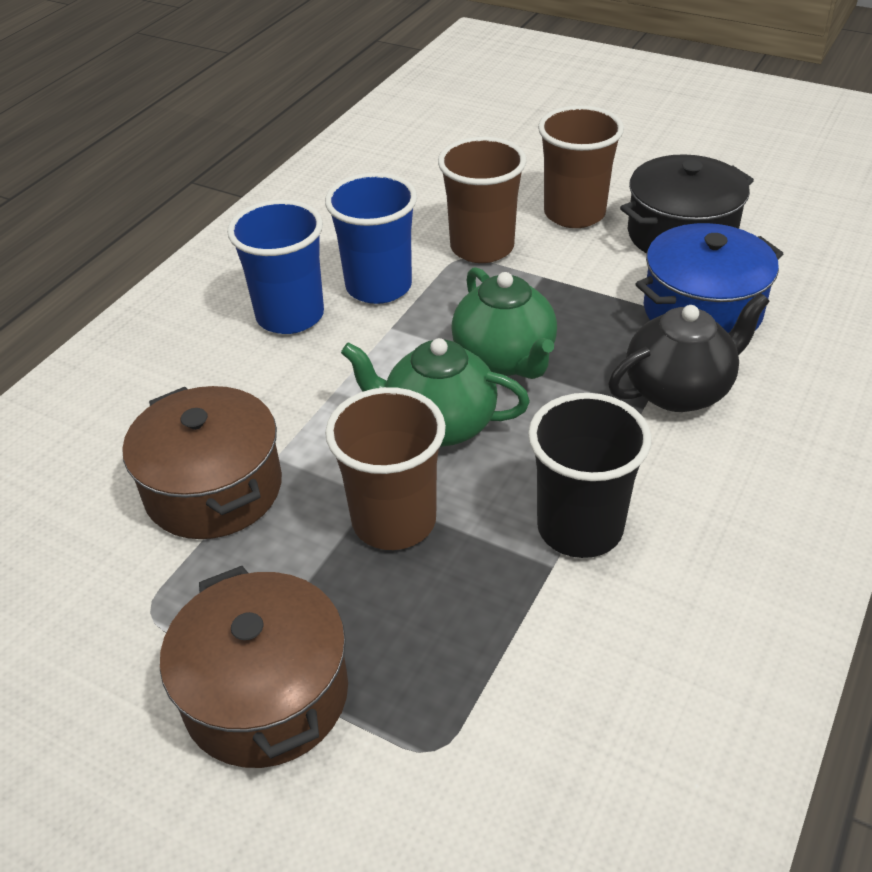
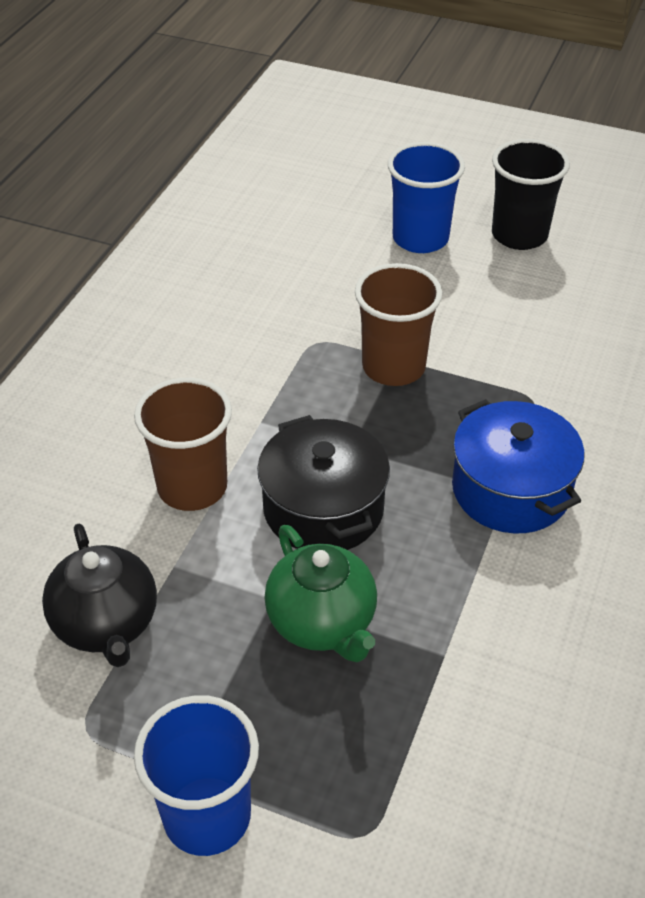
brown cup: 3 -> 2
brown pot: 2 -> 0
green teapot: 2 -> 1

